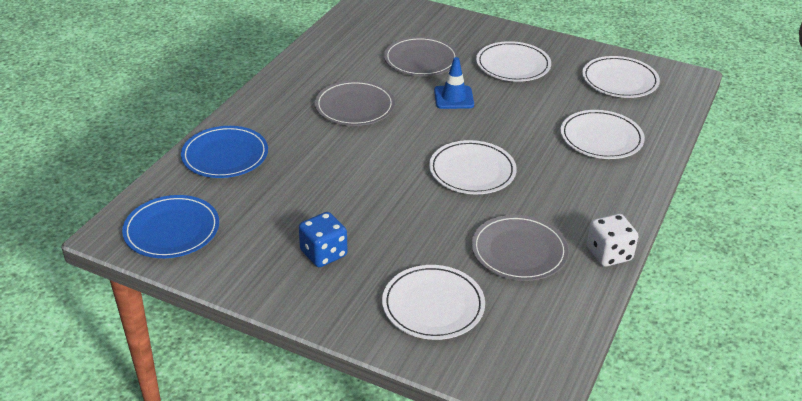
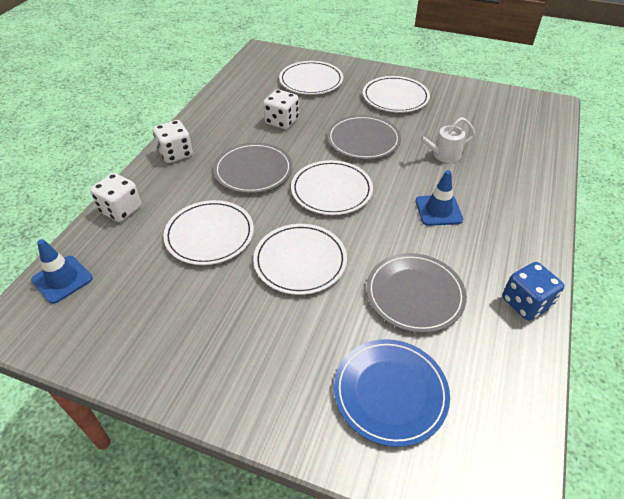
blue plate: 2 -> 1
blue traffic cone: 1 -> 2
white dice: 1 -> 3
white watering can: 0 -> 1

